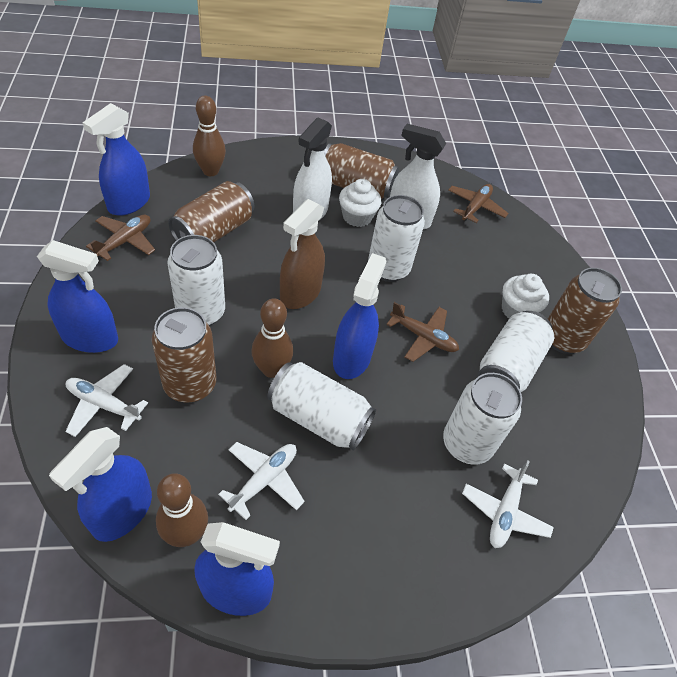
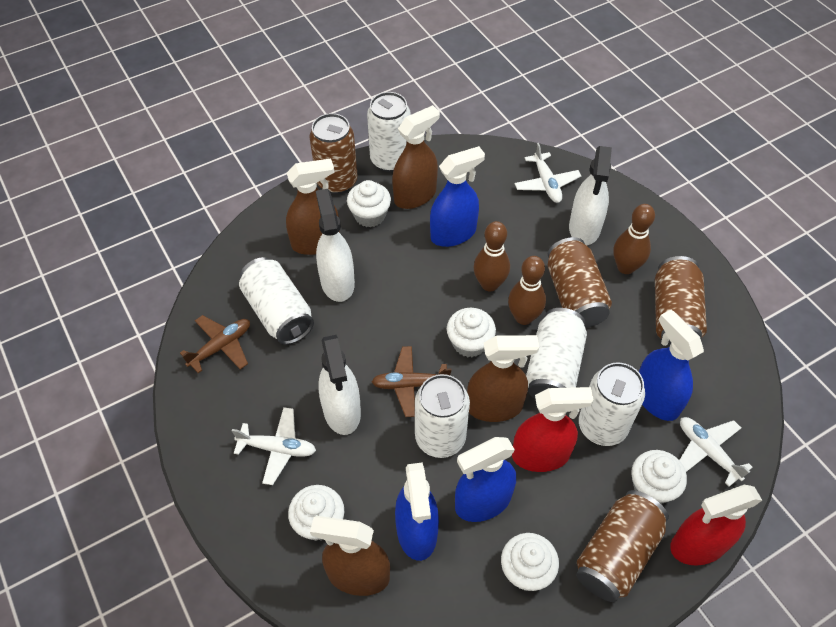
blue spray bottle: 5 -> 4
brown plane: 3 -> 2
brown spray bottle: 1 -> 4
red spray bottle: 0 -> 2
white cupcake: 2 -> 5
white spray bottle: 2 -> 3

